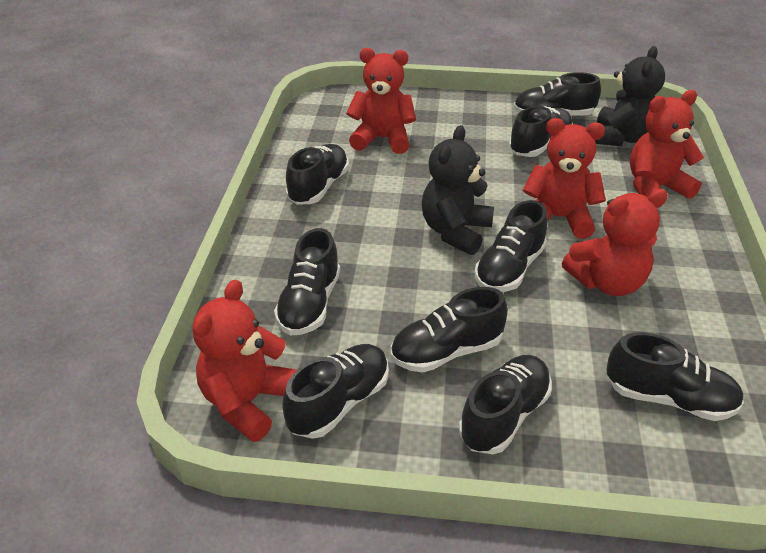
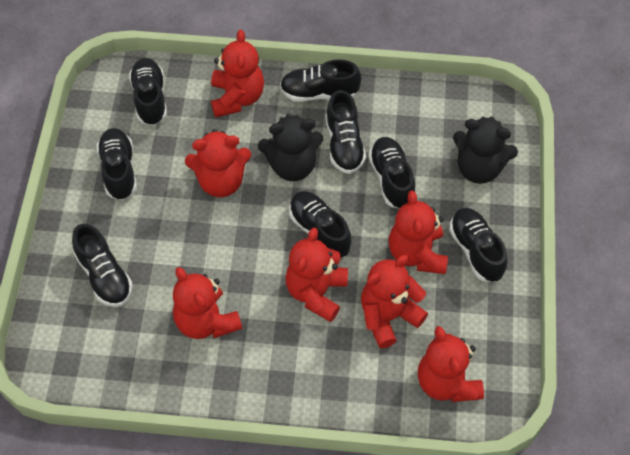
black shoe: 9 -> 8
red teddy bear: 5 -> 7

